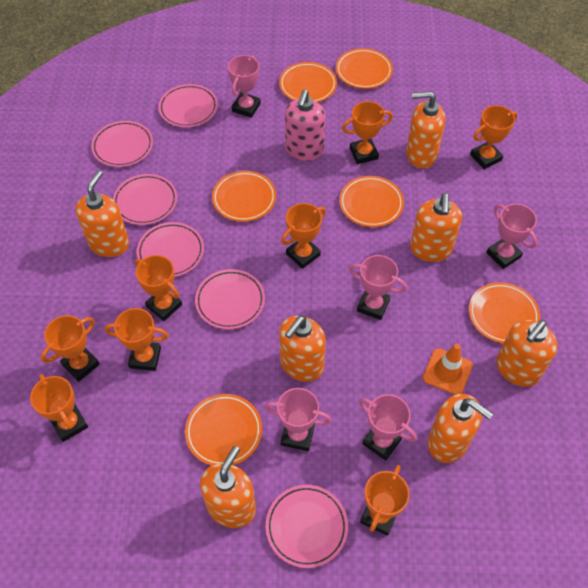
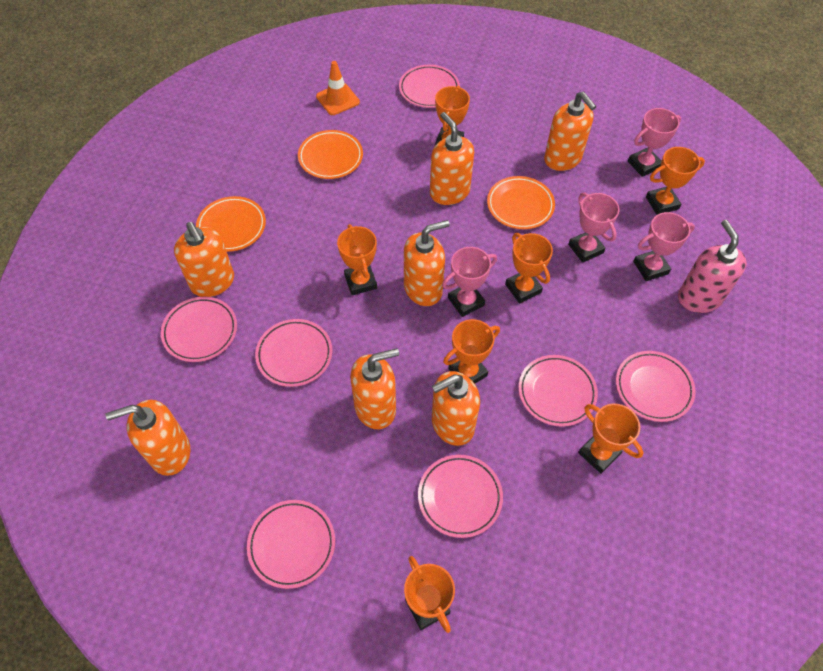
orange plate: 6 -> 3
orange trophy: 8 -> 7
pink plate: 6 -> 7
pink trophy: 5 -> 4

